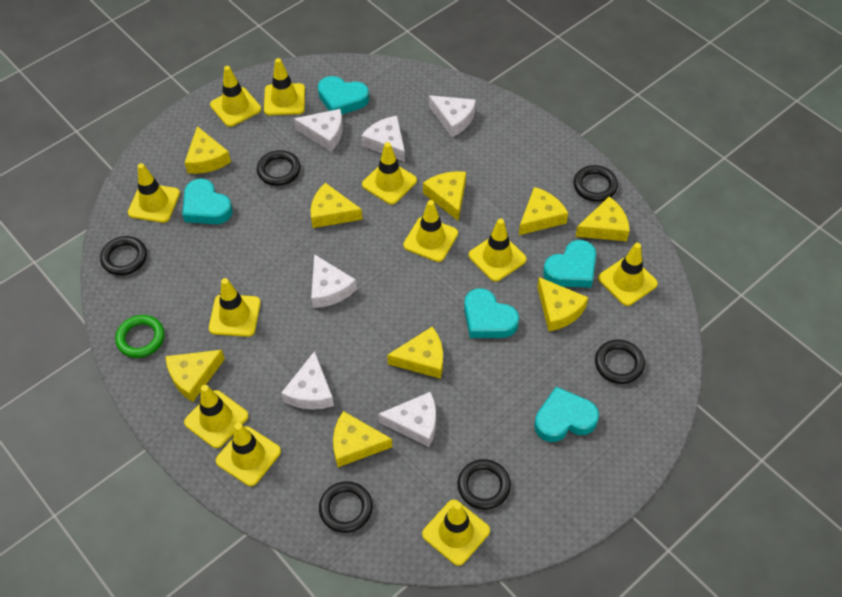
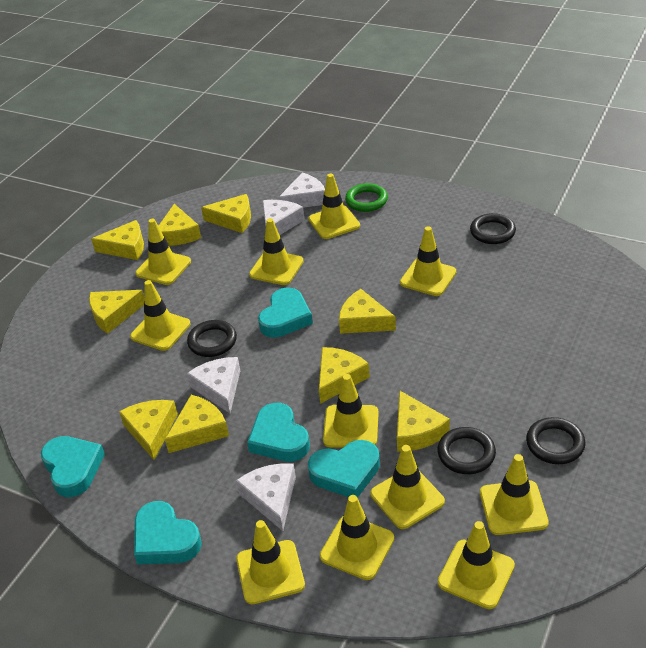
black ring: 6 -> 4
white cheese: 6 -> 4

